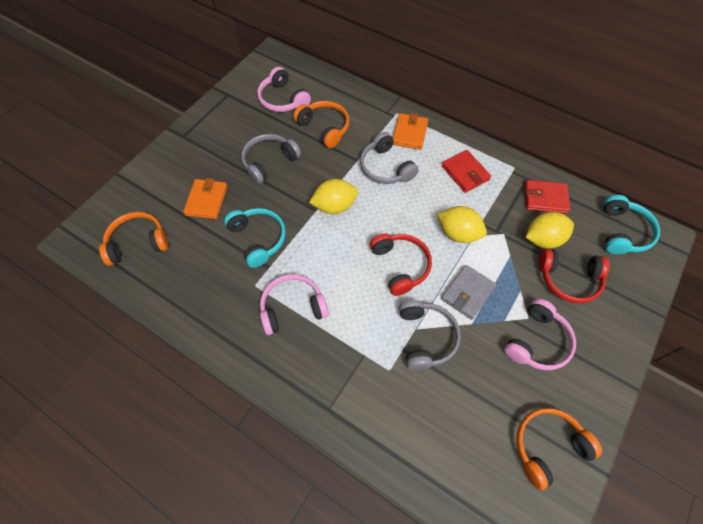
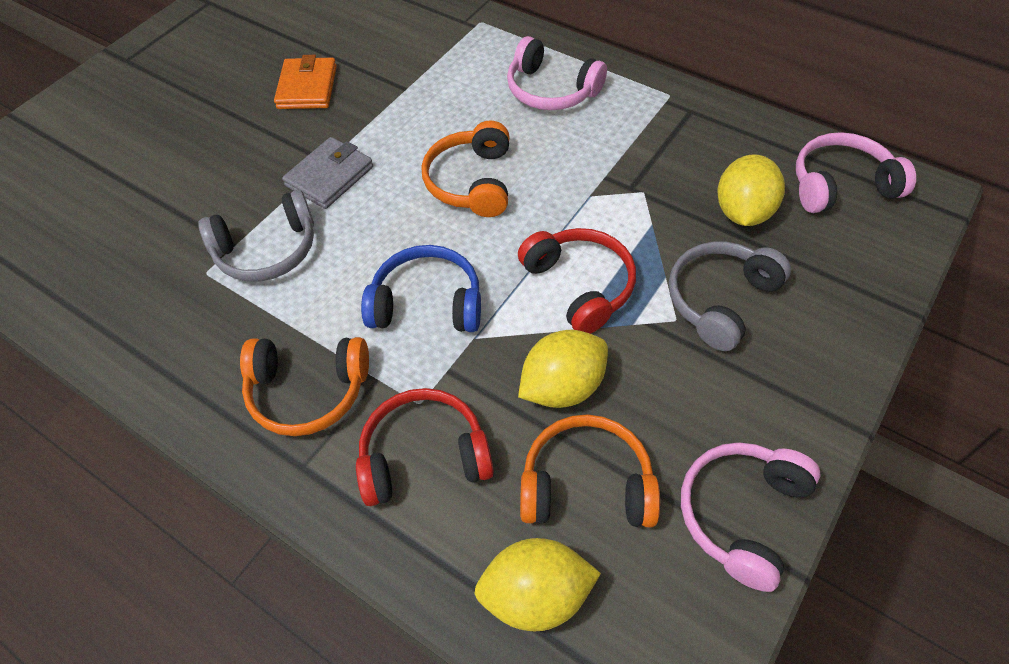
blue headphones: 0 -> 1
grey headphones: 3 -> 2
orange wallet: 2 -> 1
red wallet: 2 -> 0
turquoise headphones: 2 -> 0

